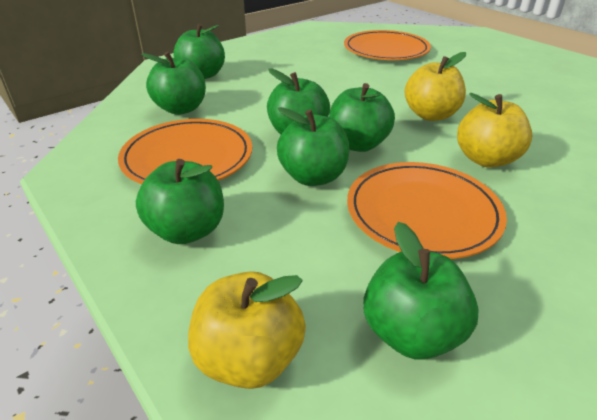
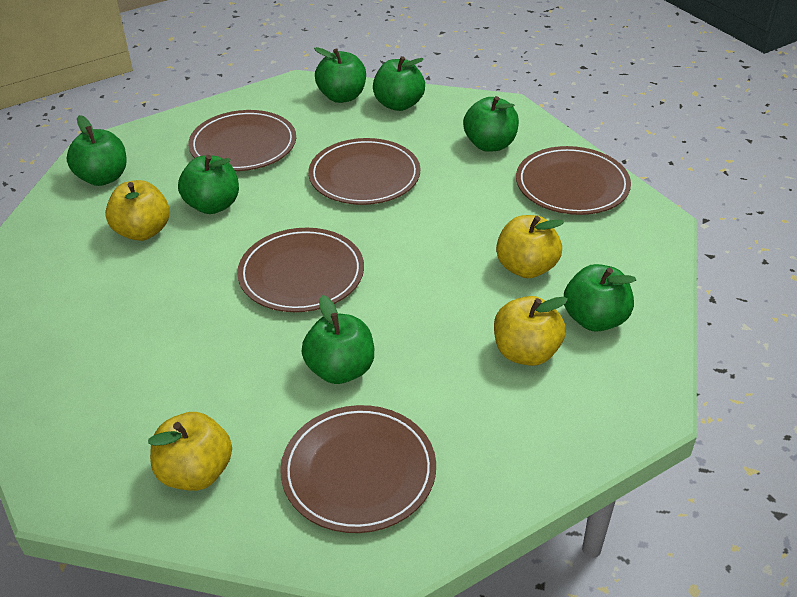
brown plate: 0 -> 5
orange plate: 3 -> 0
yellow apple: 3 -> 4

